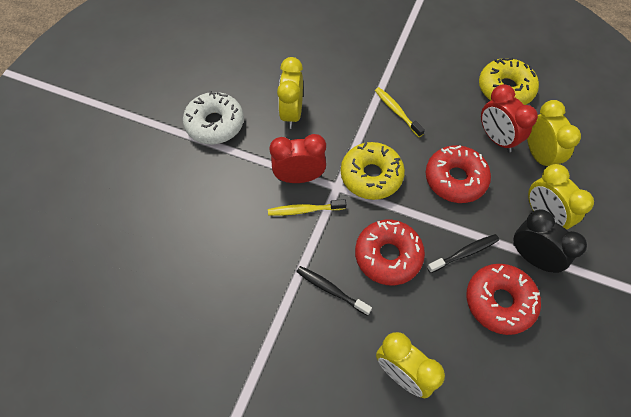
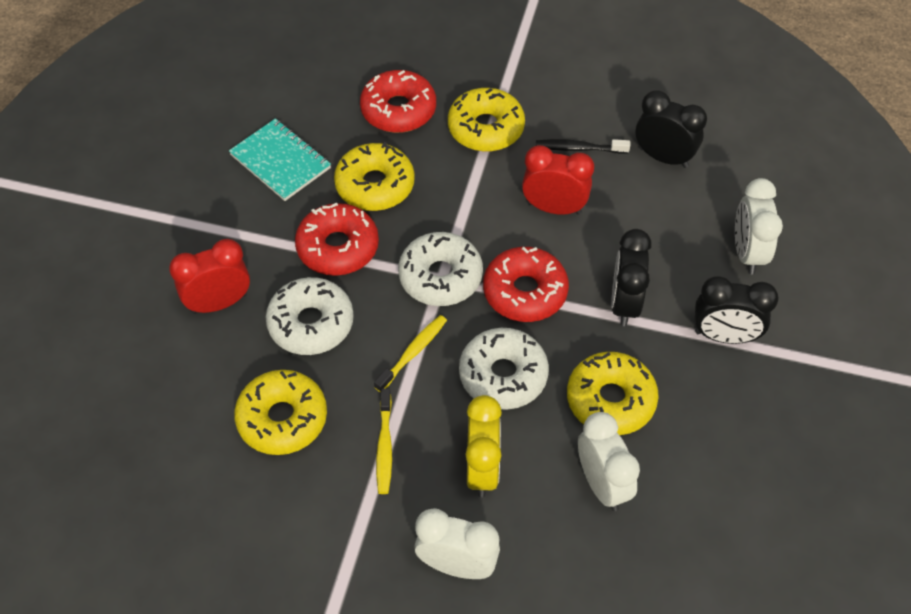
black clock: 1 -> 3
black toothbrush: 2 -> 1
turquoise notebook: 0 -> 1
white clock: 0 -> 3
white donut: 1 -> 3
yellow clock: 4 -> 1
yellow donut: 2 -> 4

